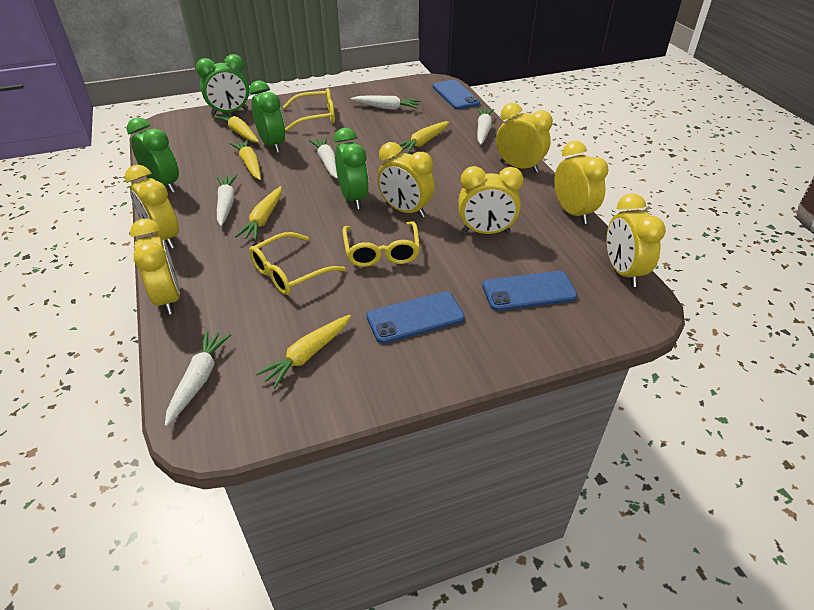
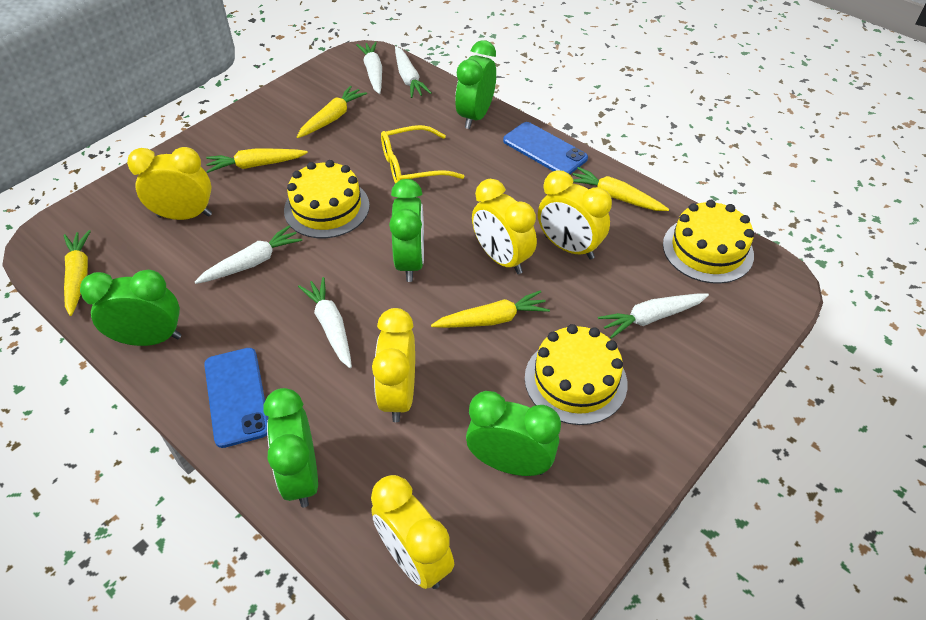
blue phone: 3 -> 2
green clock: 4 -> 5
yellow cake: 0 -> 3
yellow clock: 7 -> 5
yellow glasses: 3 -> 1

